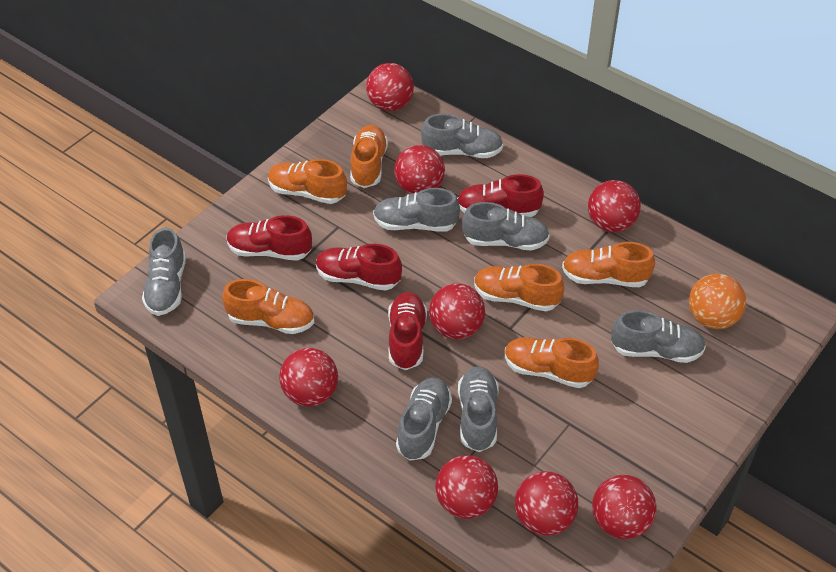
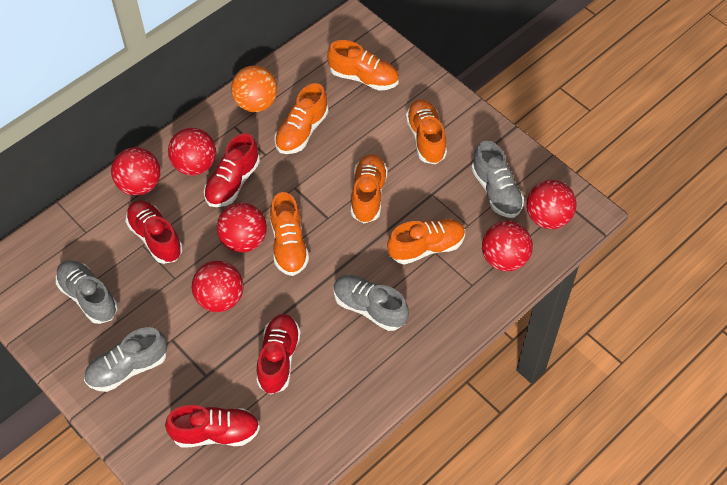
grey shoe: 7 -> 4
red ball: 8 -> 6

